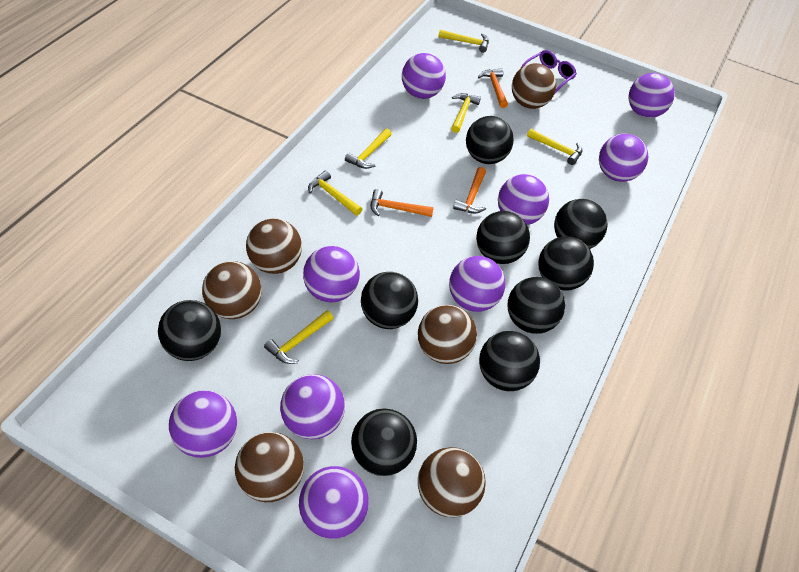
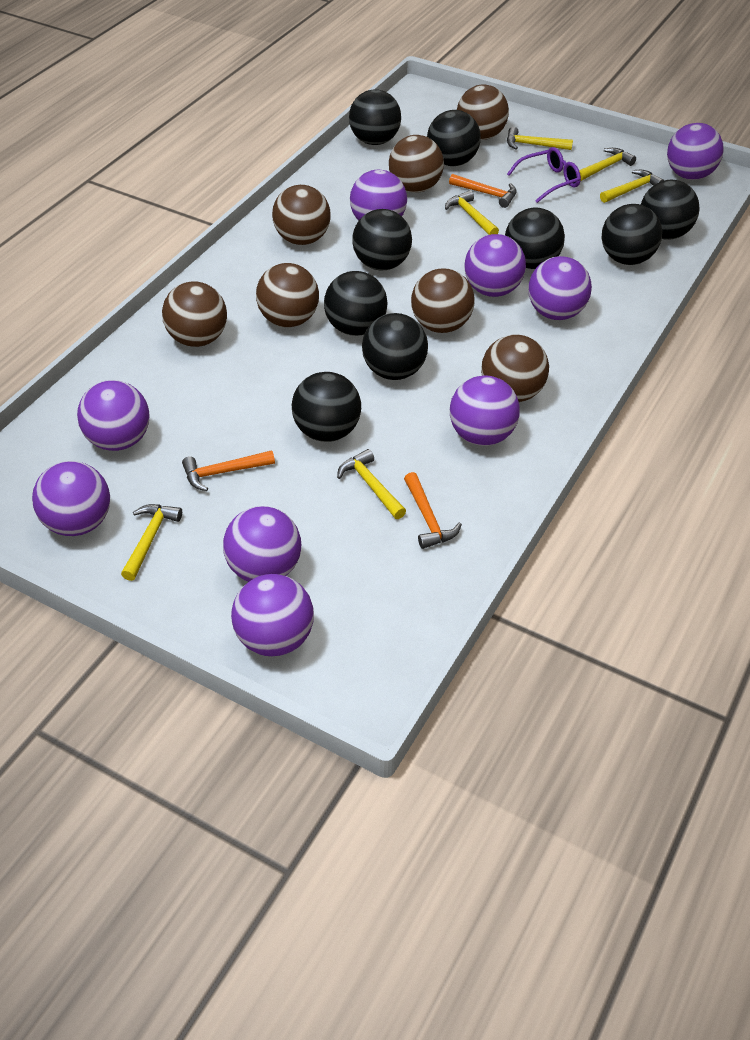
brown ball: 6 -> 7

